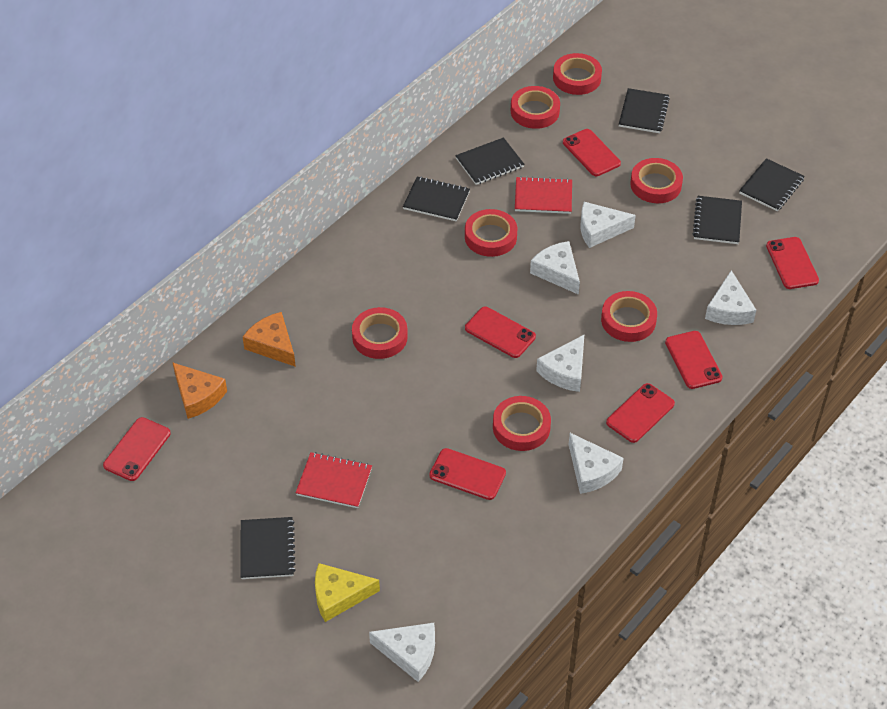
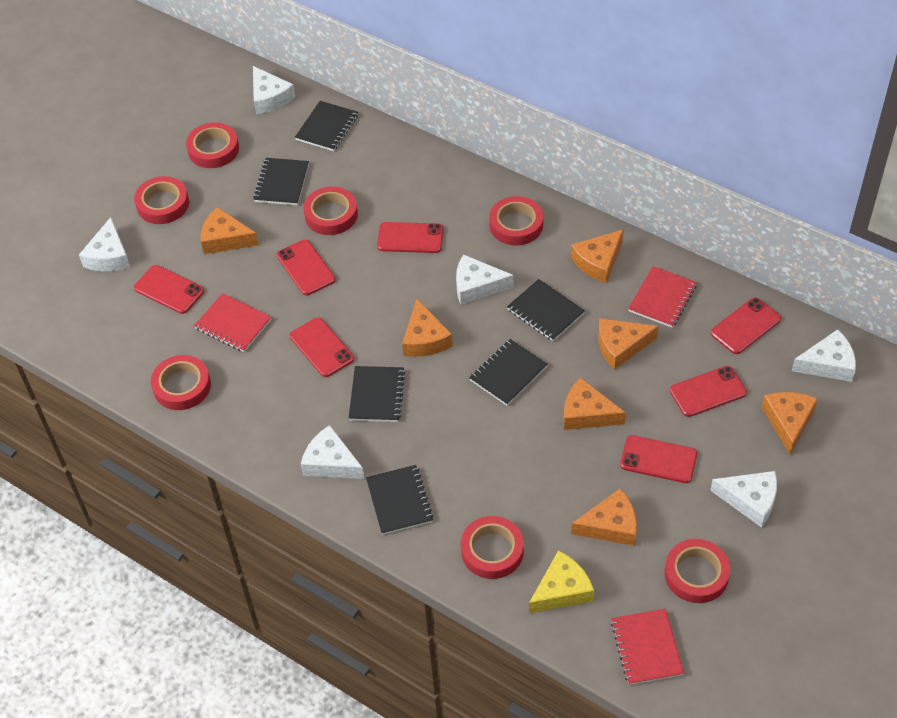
orange cheese: 2 -> 7
red notebook: 2 -> 3

